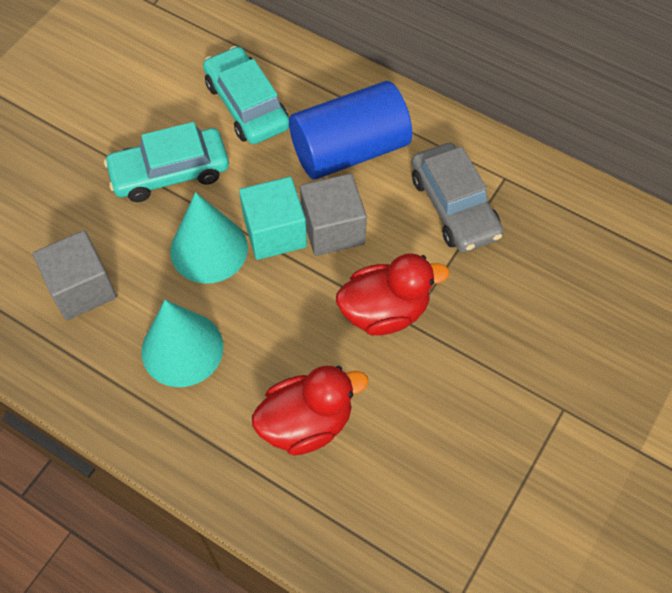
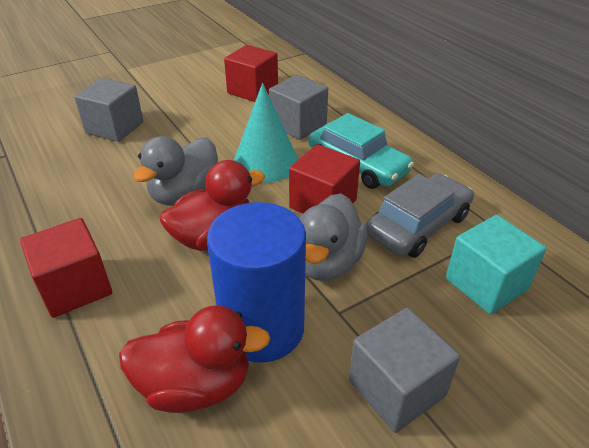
grey cube: 2 -> 3
grey duck: 0 -> 2
red cube: 0 -> 3
turquoise car: 2 -> 1
turquoise cone: 2 -> 1

